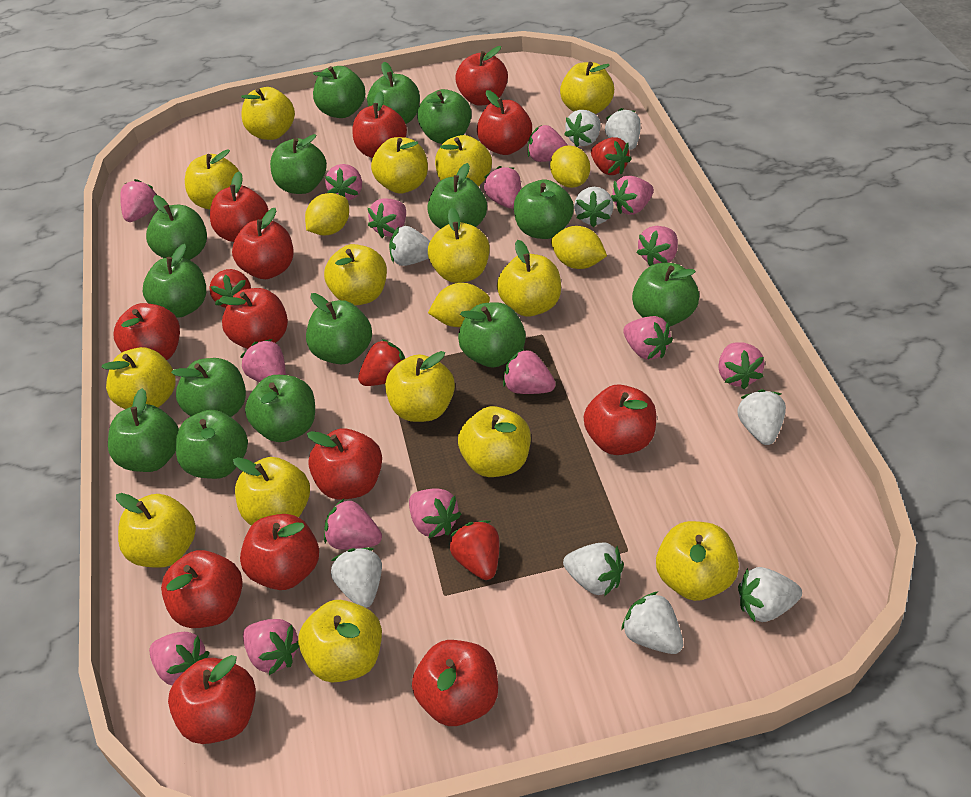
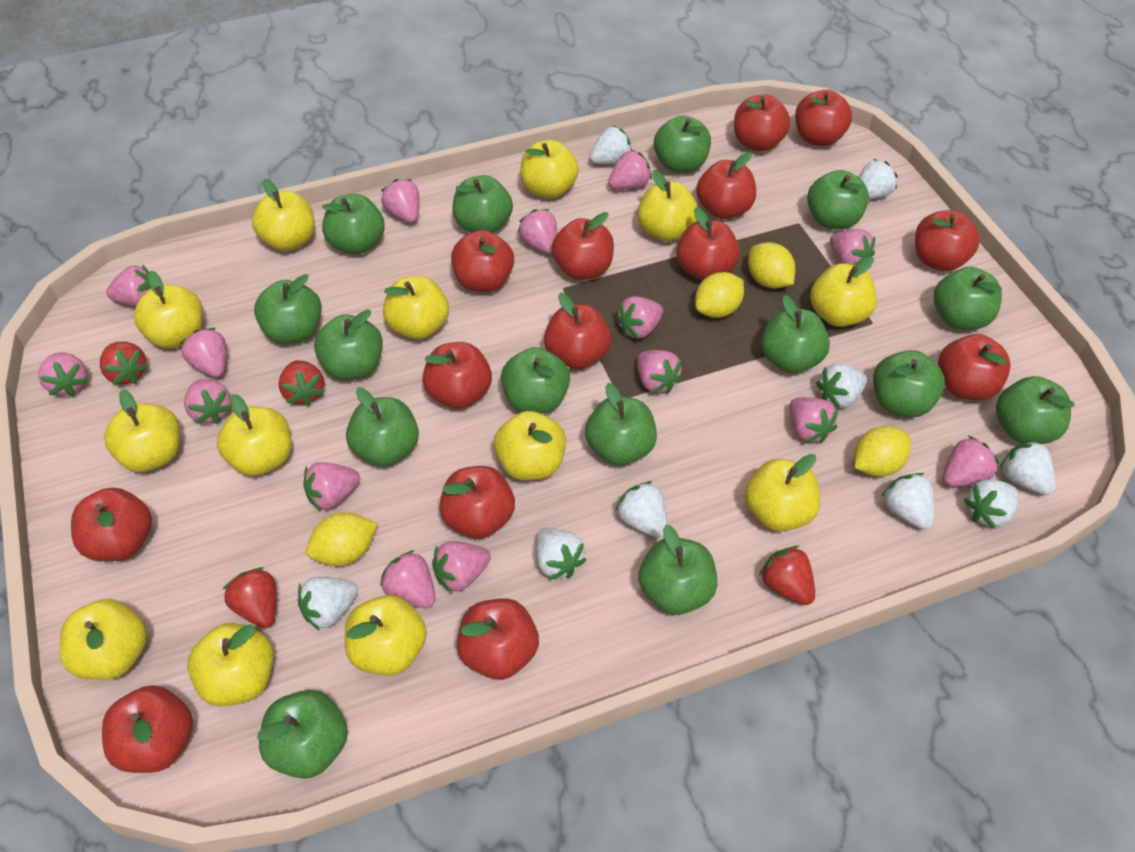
red apple: 13 -> 14
yellow apple: 15 -> 13

